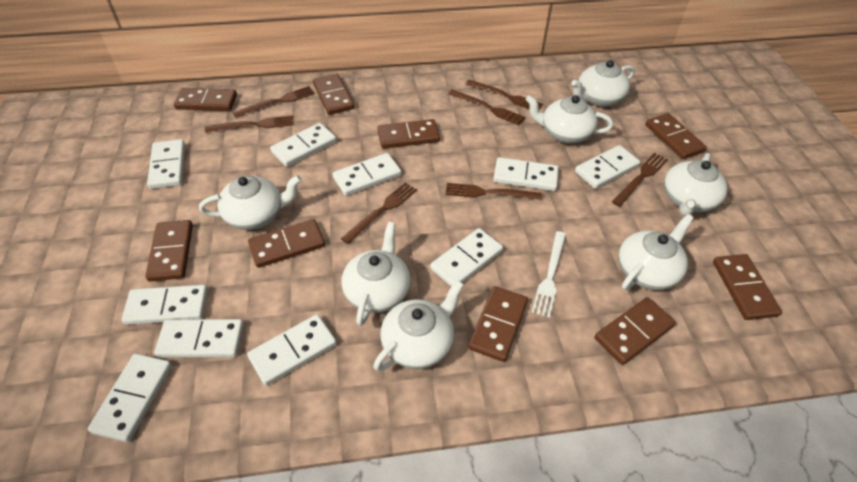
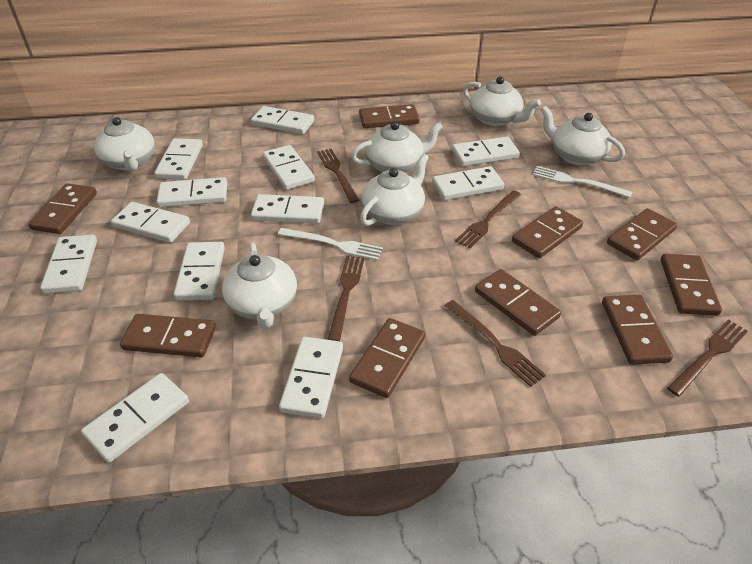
brown fork: 7 -> 5
white domino: 10 -> 12
white fork: 1 -> 2
white teapot: 7 -> 6

